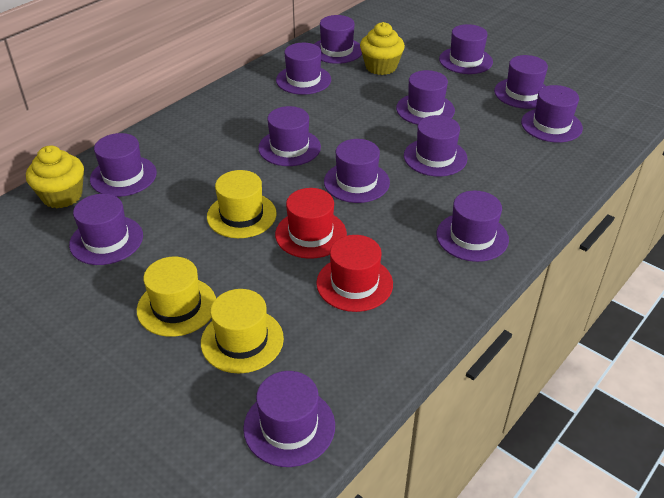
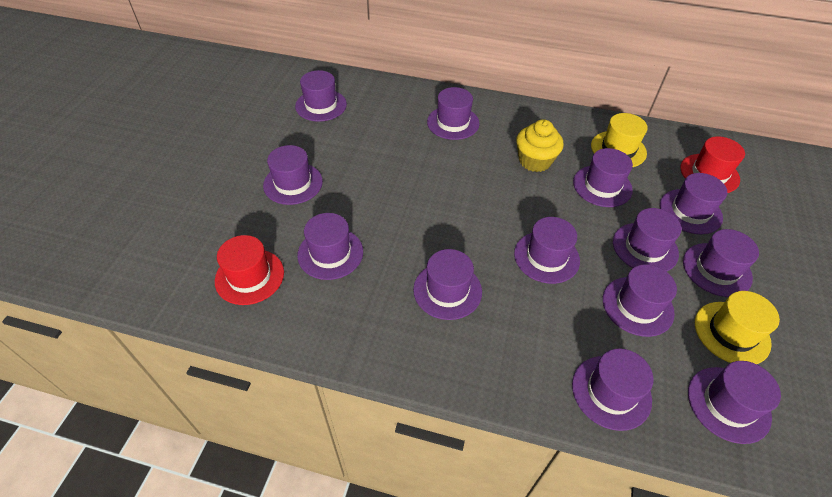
yellow cupcake: 2 -> 1
yellow hat: 3 -> 2

